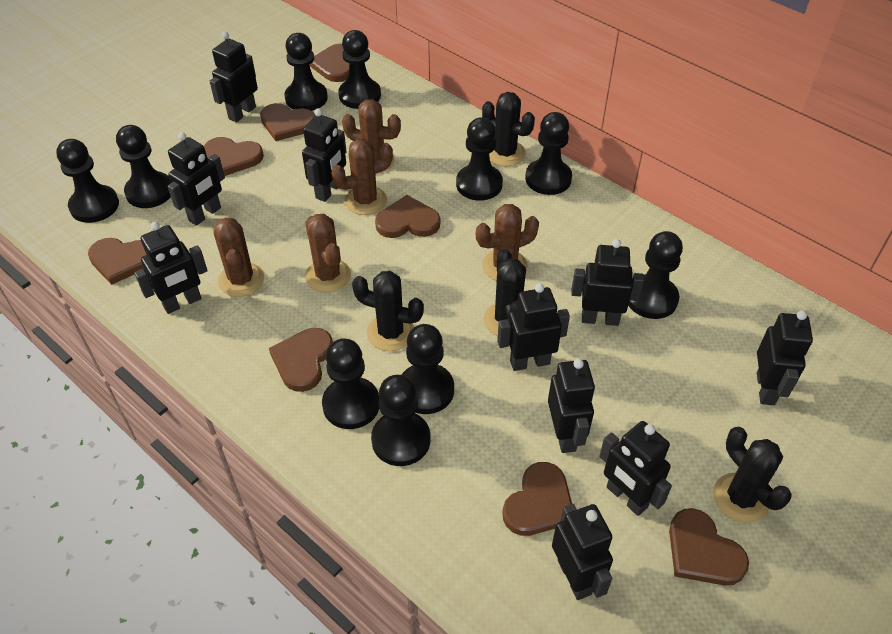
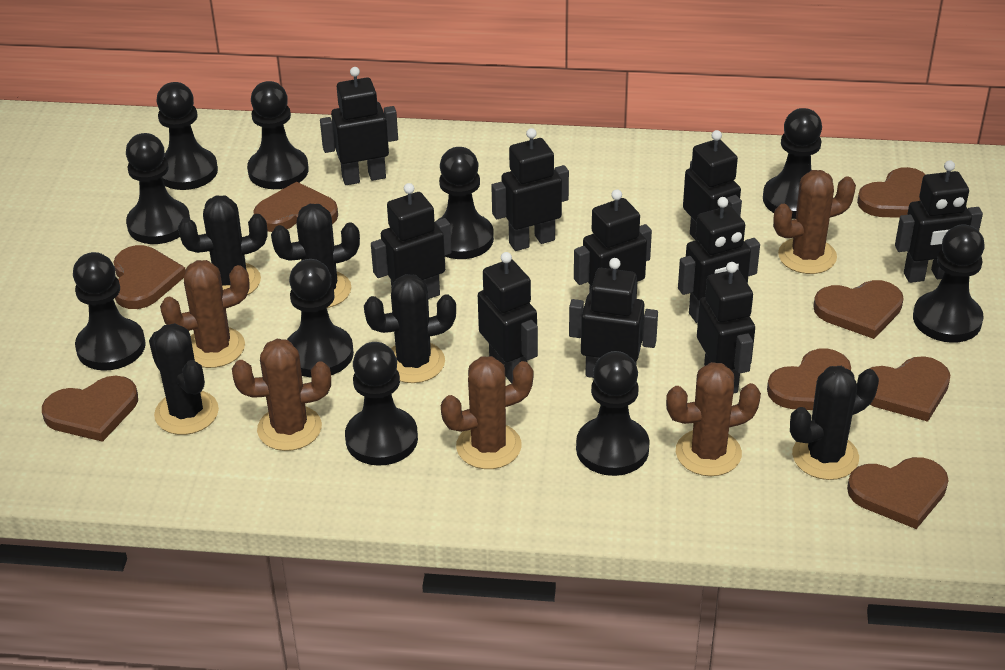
black cactus: 4 -> 5

